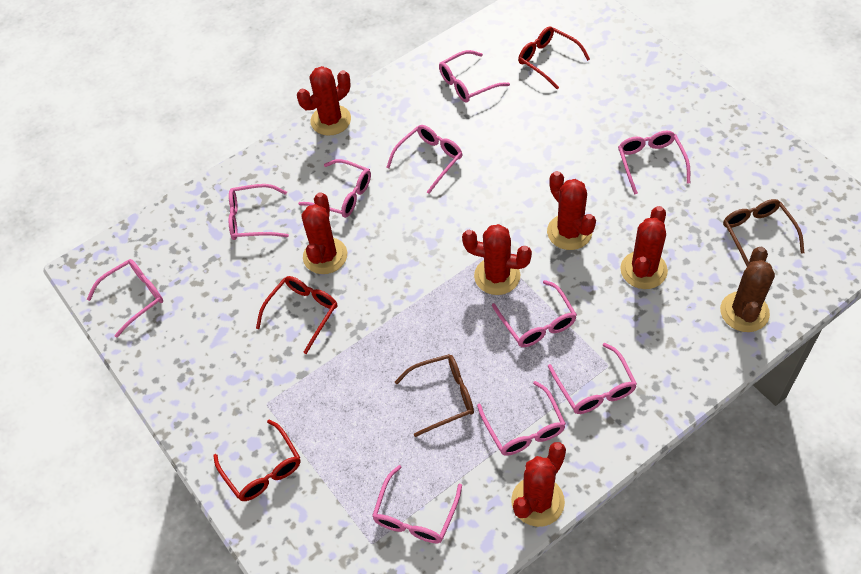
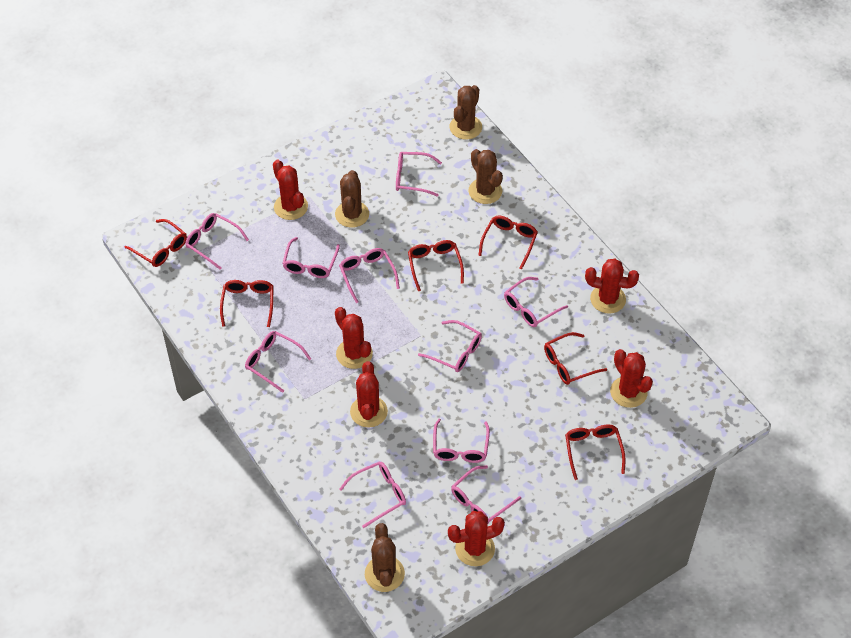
brown cactus: 1 -> 4
brown glasses: 2 -> 0
red glasses: 3 -> 6

